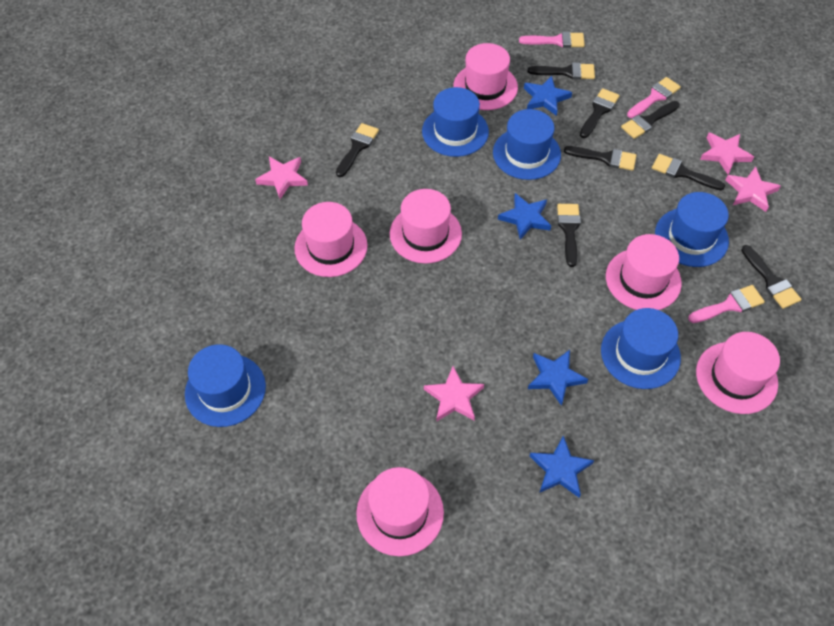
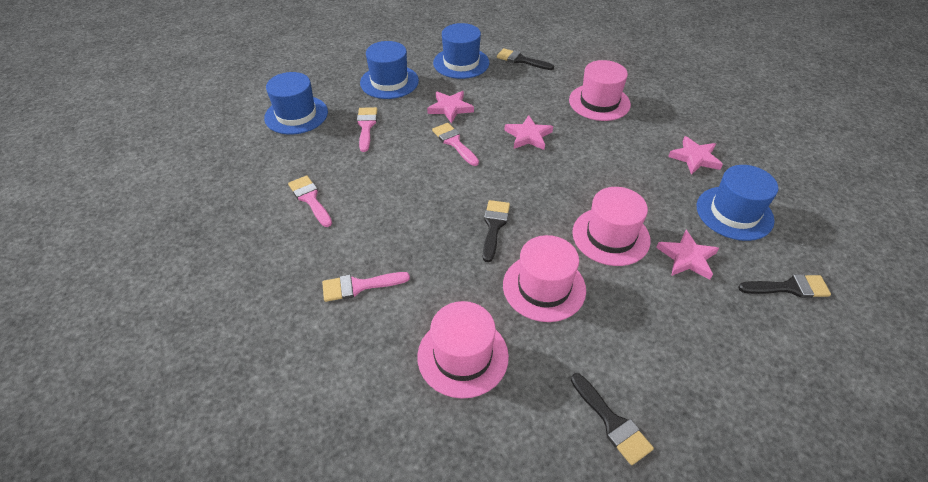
black brush: 8 -> 4
blue hat: 5 -> 4
blue star: 4 -> 0
pink brush: 3 -> 4
pink hat: 6 -> 4

